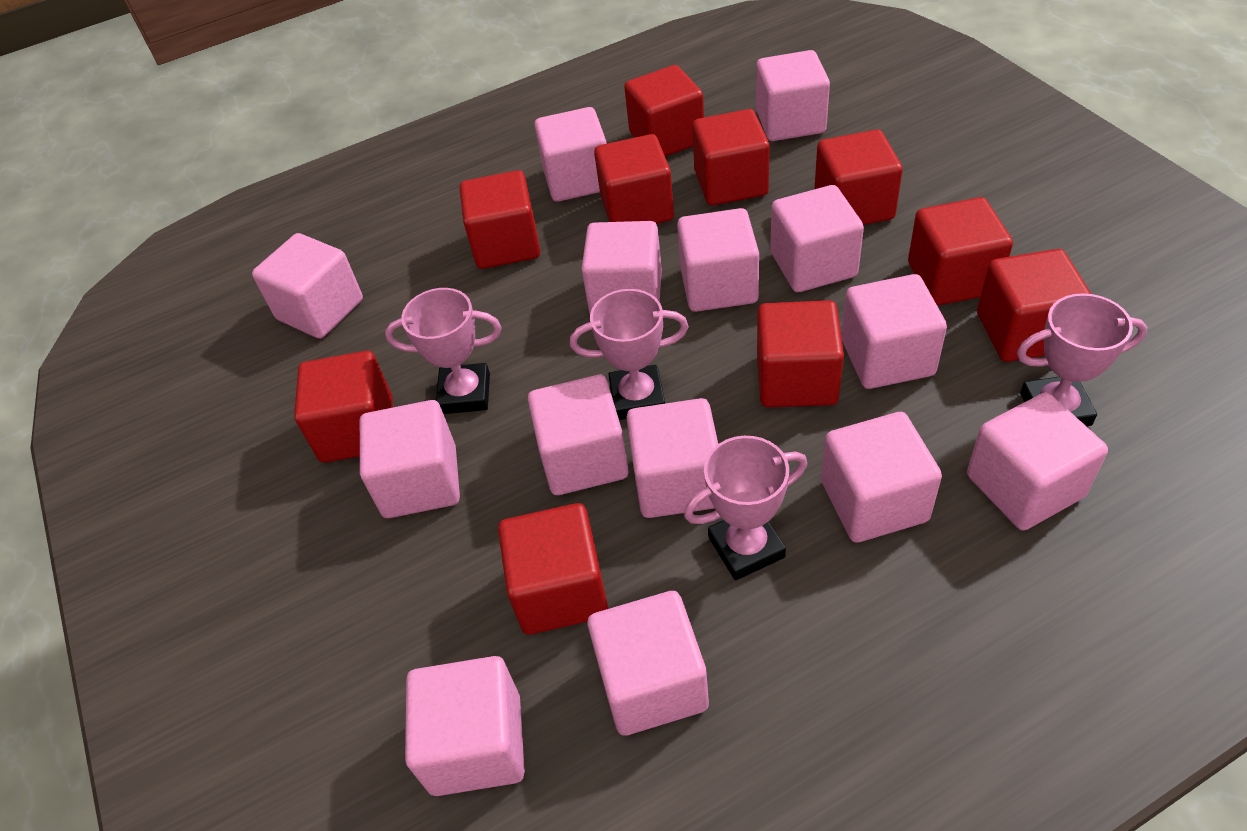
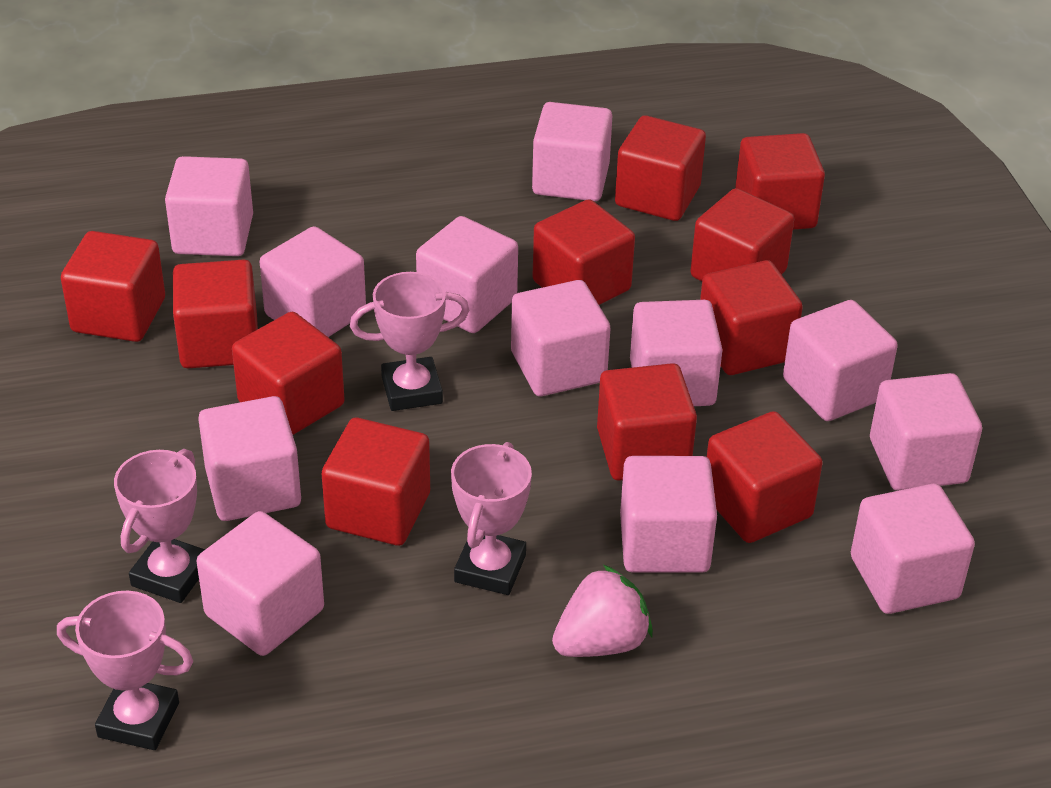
pink cube: 14 -> 12
pink strawberry: 0 -> 1
red cube: 10 -> 11

